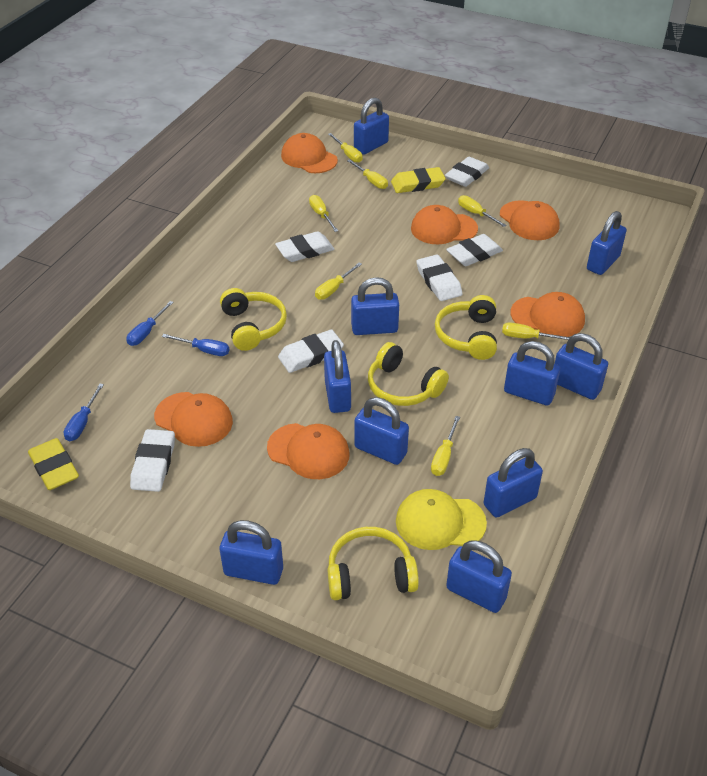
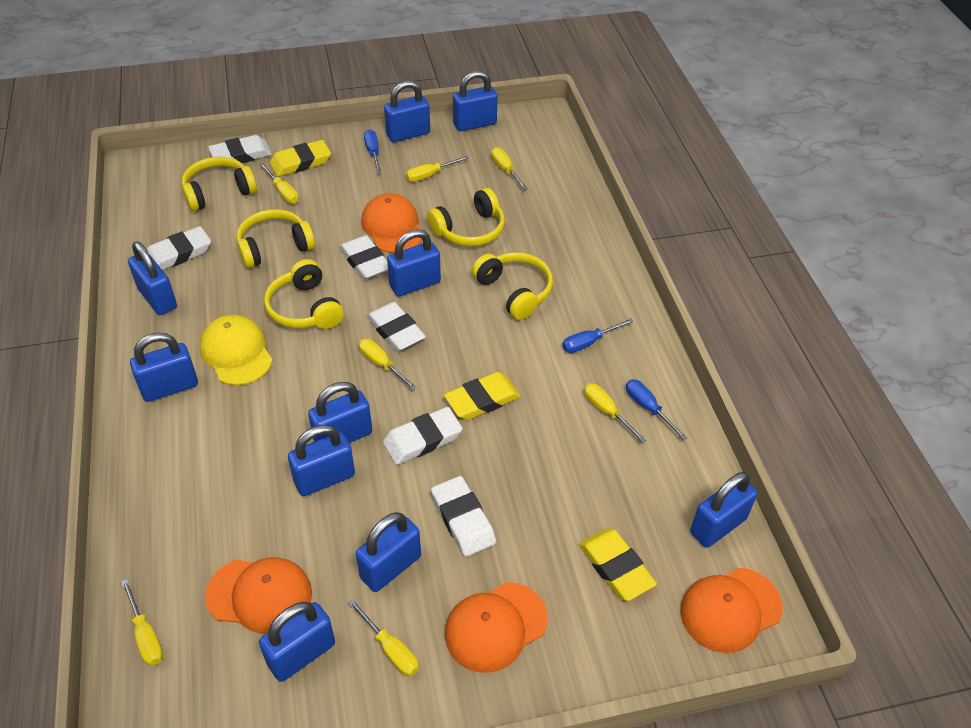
orange cap: 6 -> 4
yellow eraser: 2 -> 3
yellow headphones: 4 -> 5

